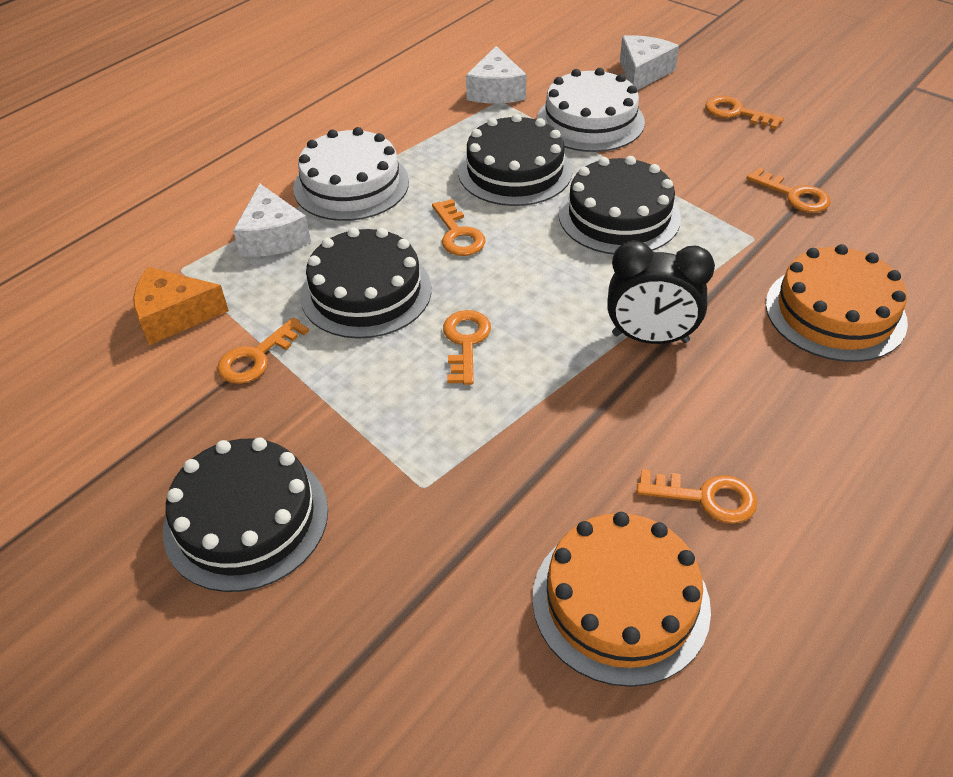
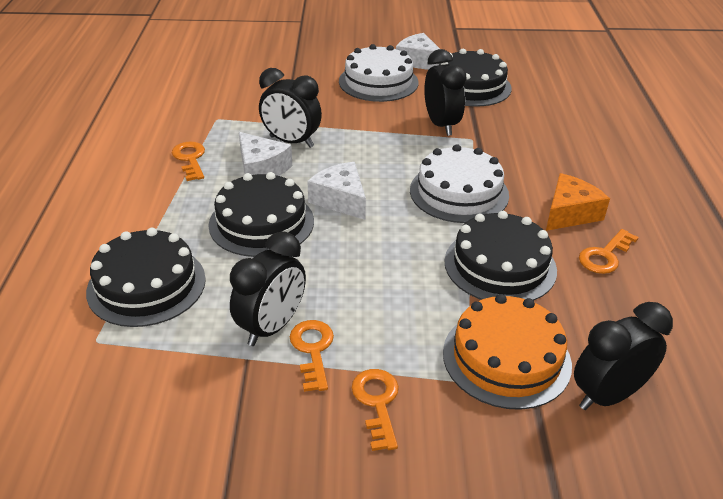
black clock: 1 -> 4
orange cake: 2 -> 1
orange key: 6 -> 4

